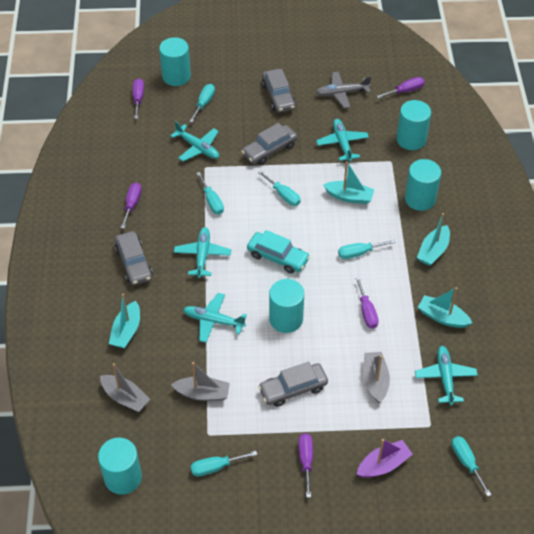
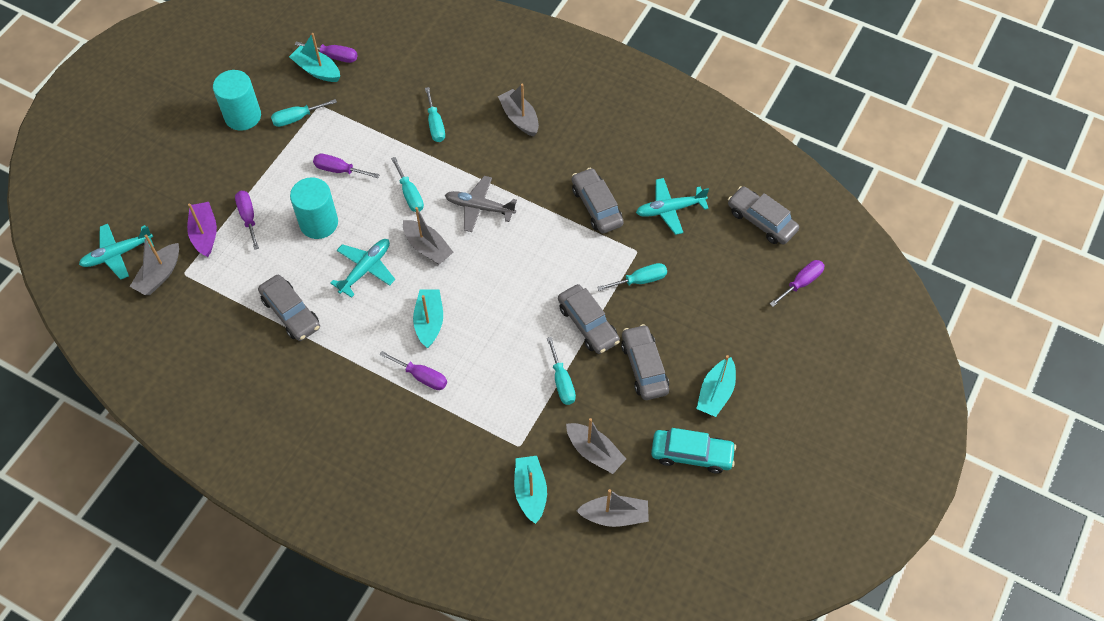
grey boat: 3 -> 5
grey car: 4 -> 5
turquoise cylinder: 5 -> 2
turquoise plane: 5 -> 3
turquoise screwdriver: 6 -> 5

